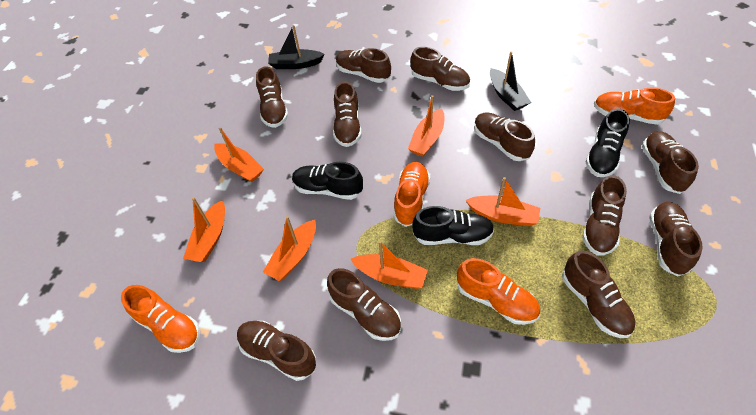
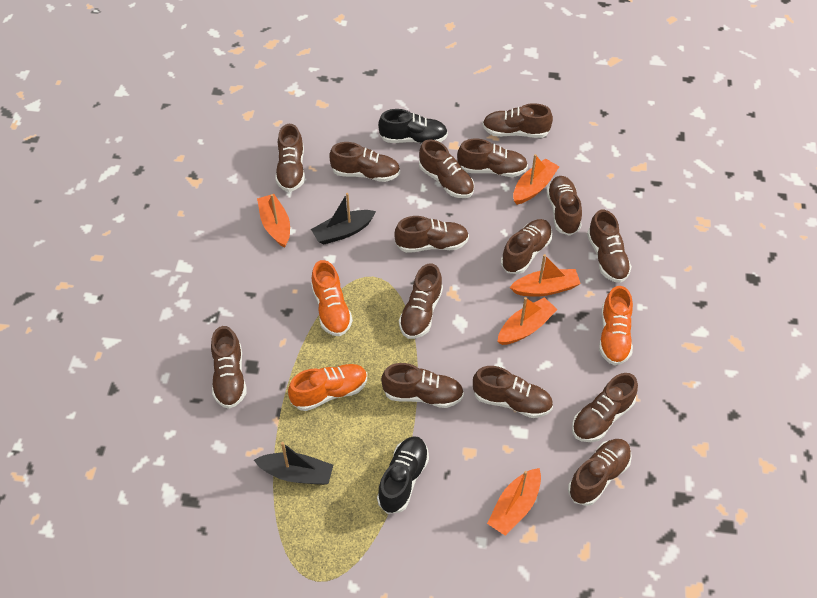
black shoe: 3 -> 2
brown shoe: 11 -> 15
orange boat: 6 -> 5
orange shoe: 4 -> 3

